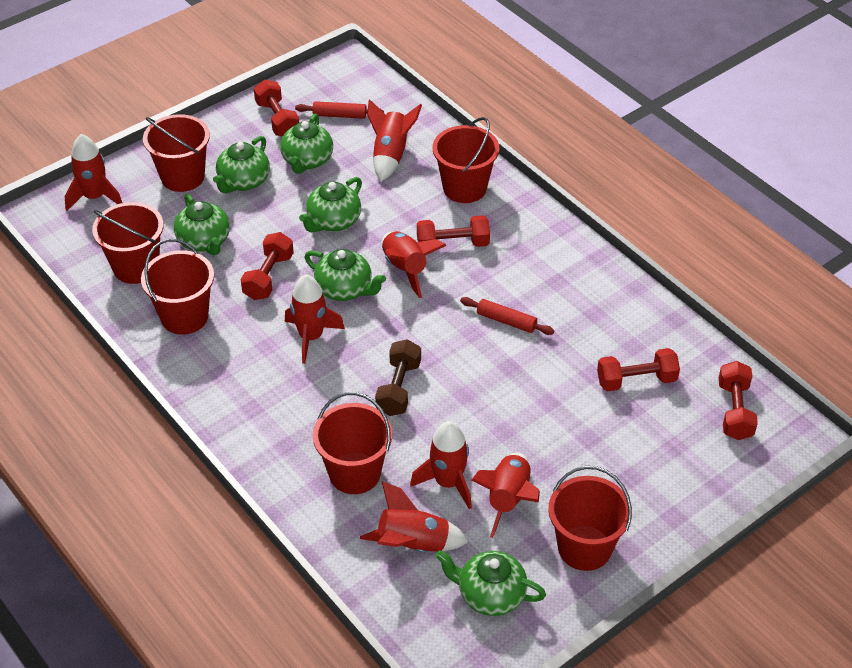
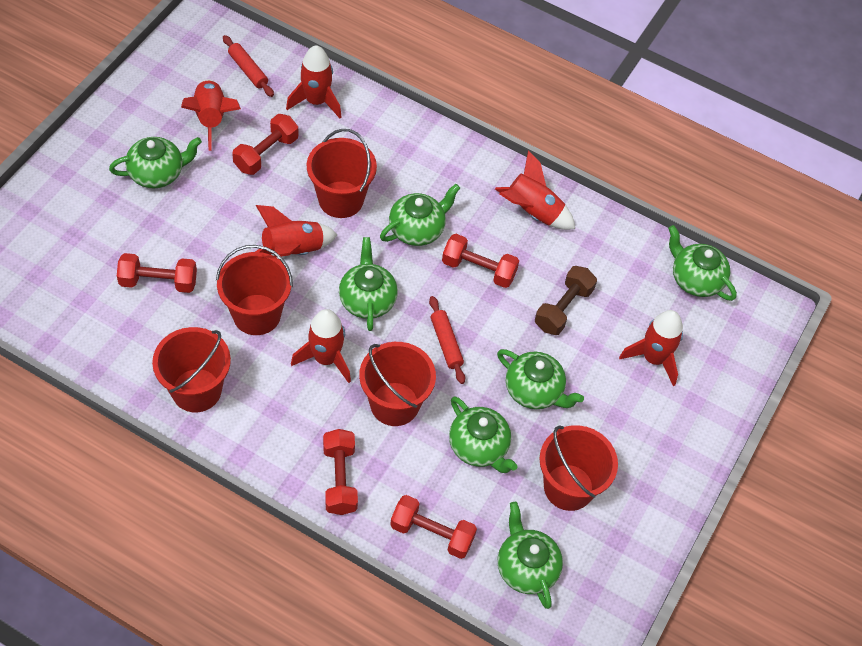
green teapot: 6 -> 7
red bucket: 6 -> 5
red rocket: 7 -> 6

